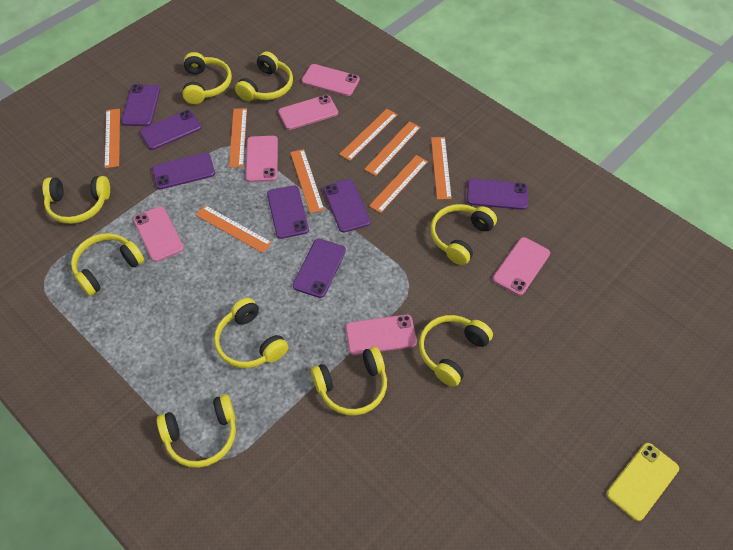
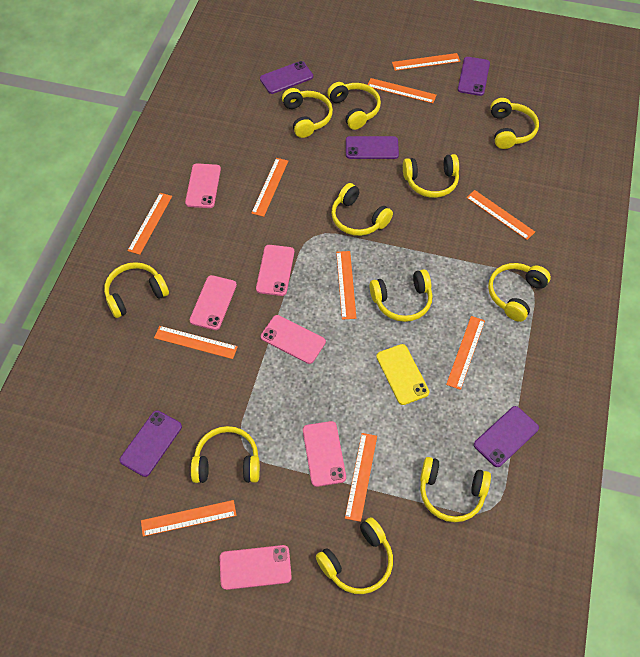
orange ruler: 8 -> 10
purple phone: 7 -> 5
yellow headphones: 9 -> 11

